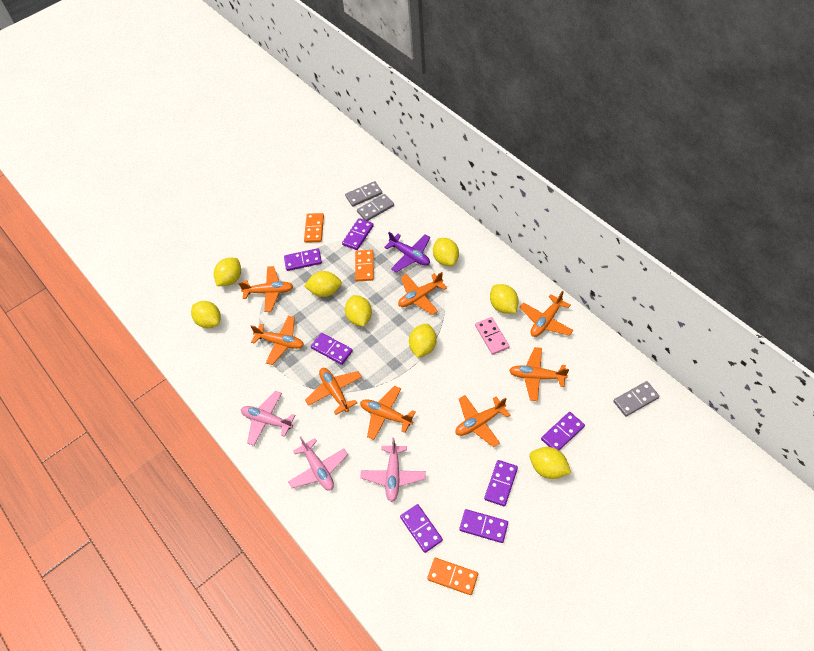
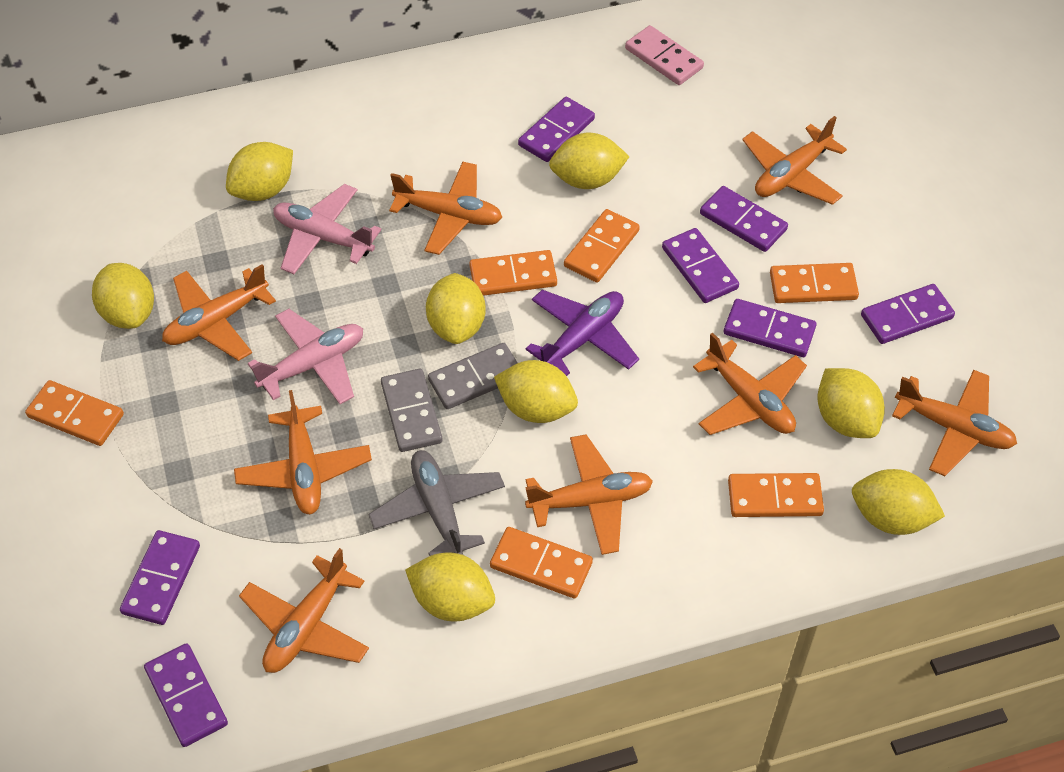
grey domino: 3 -> 2
grey plane: 0 -> 1
orange domino: 3 -> 6
pink plane: 3 -> 2

